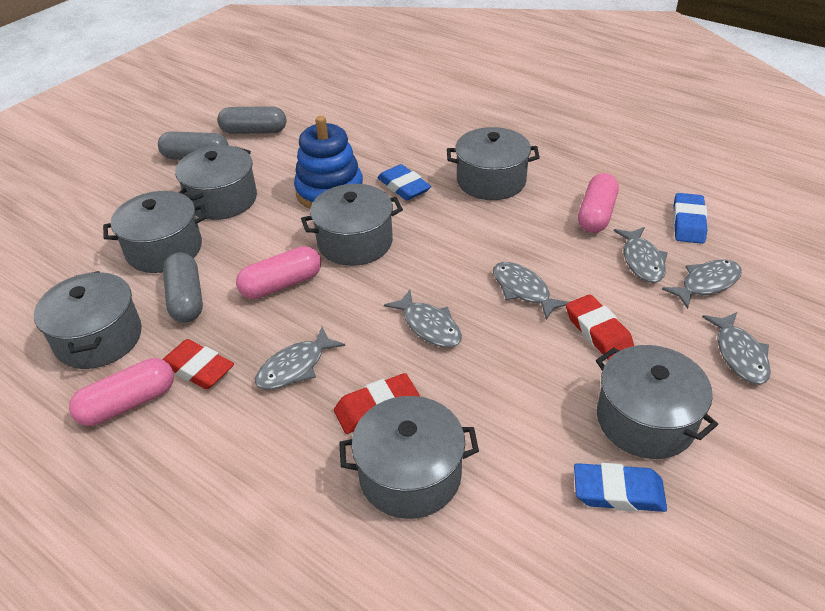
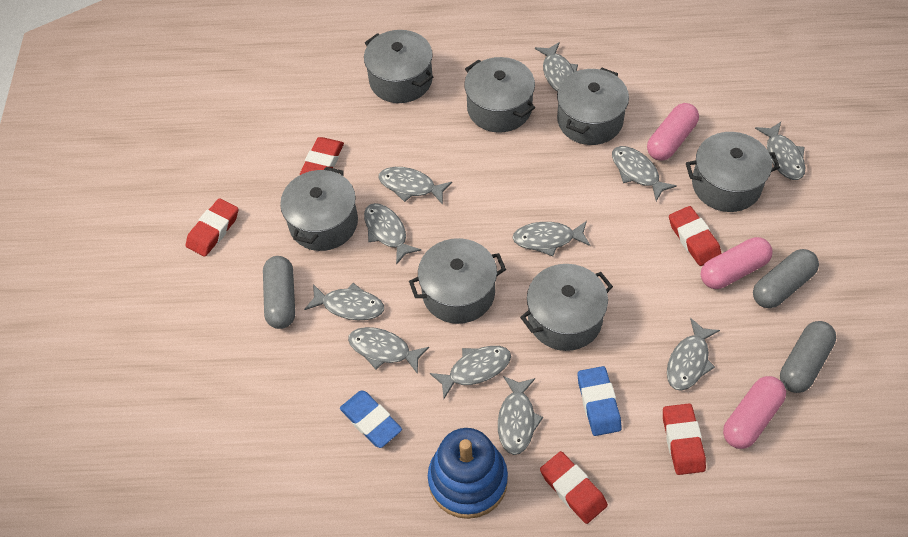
blue eraser: 3 -> 2
grey fish: 6 -> 11
red eraser: 3 -> 5

